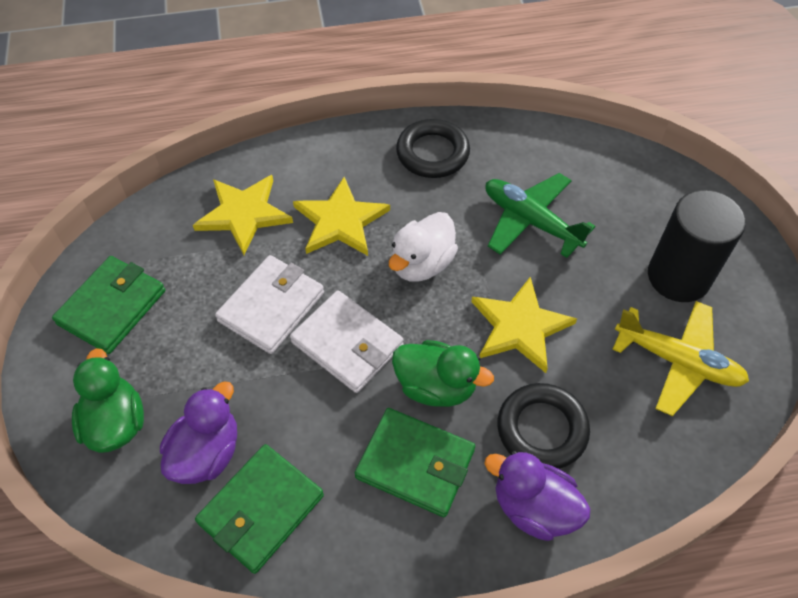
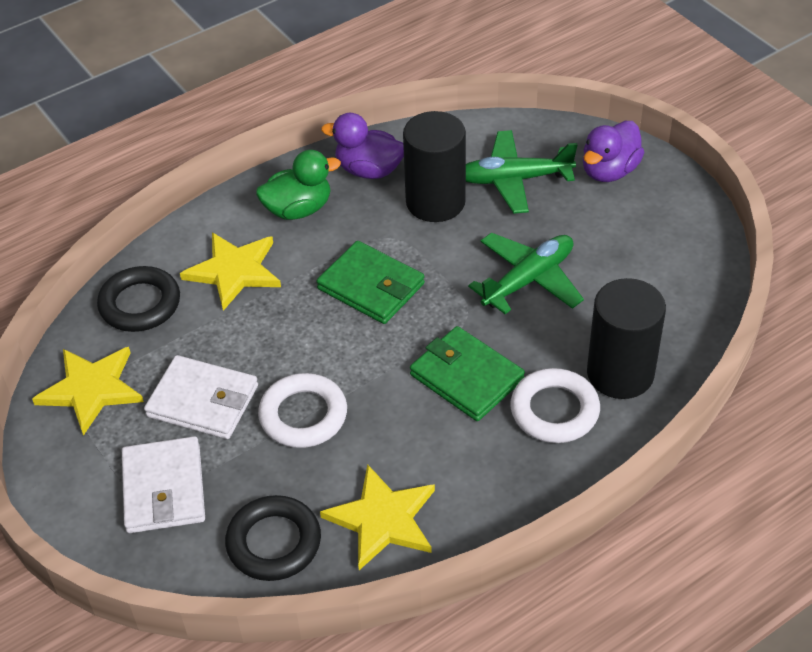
black cylinder: 1 -> 2
green duck: 2 -> 1
green plane: 1 -> 2
green wallet: 3 -> 2
white duck: 1 -> 0
white ring: 0 -> 2
yellow plane: 1 -> 0

